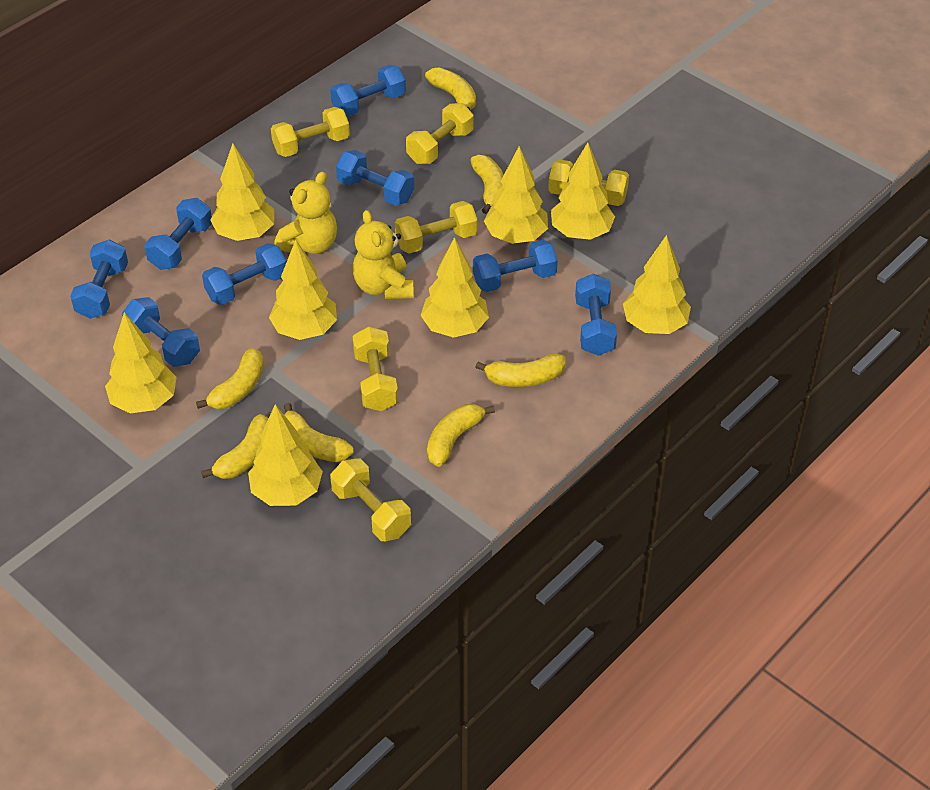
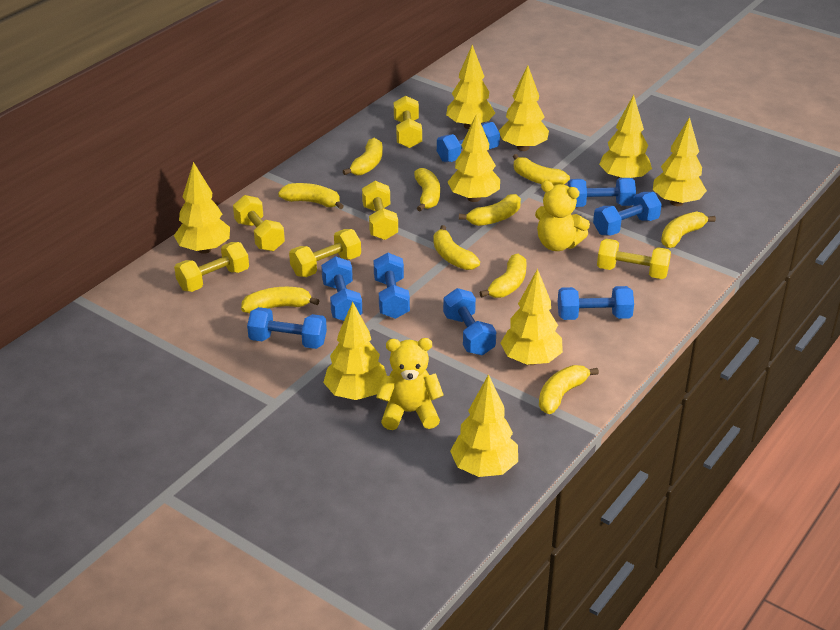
yellow banana: 7 -> 10
yellow tree: 8 -> 9

